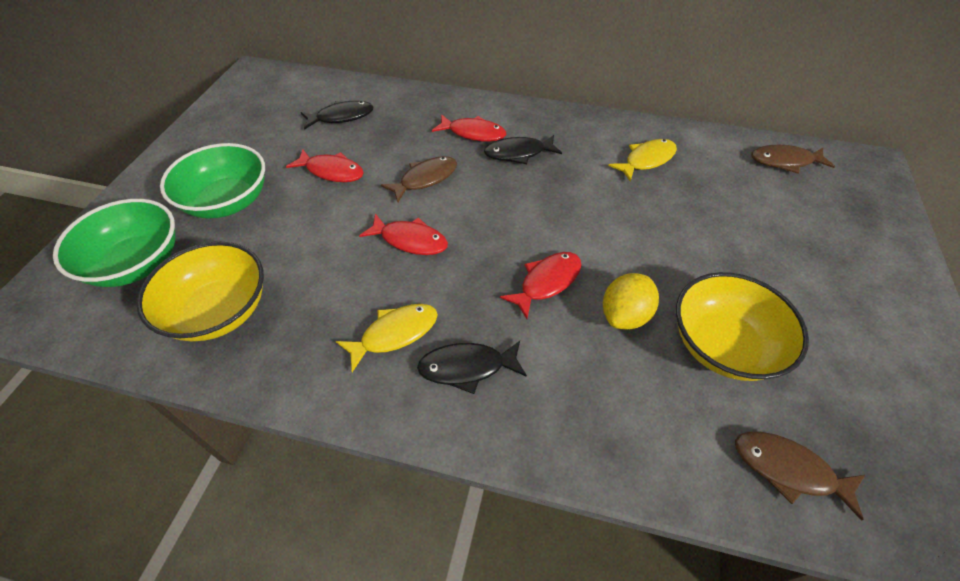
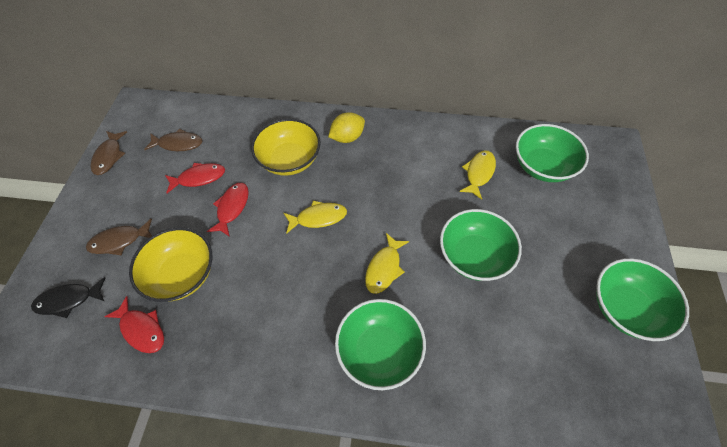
black fish: 3 -> 1
green bowl: 2 -> 4
red fish: 4 -> 3
yellow fish: 2 -> 3

